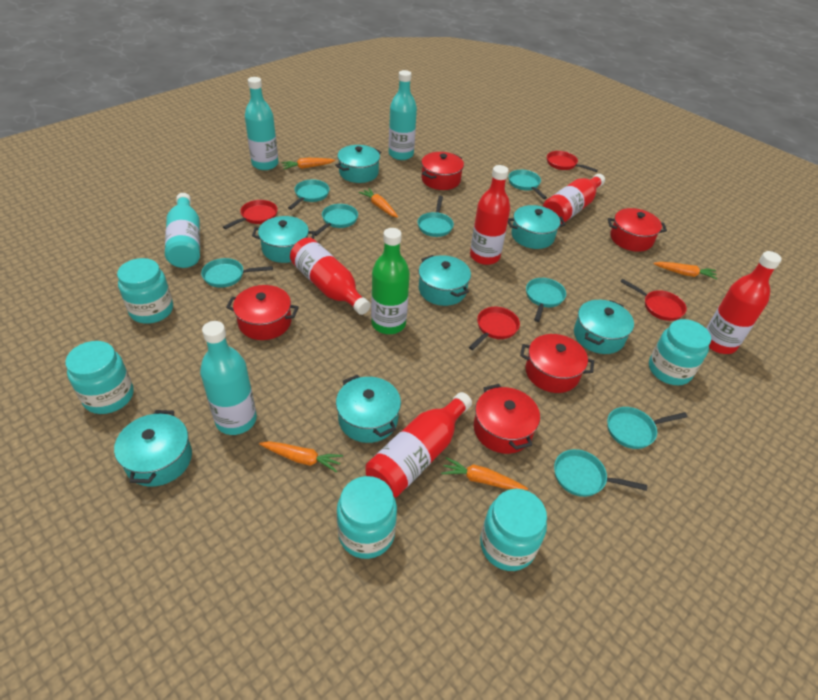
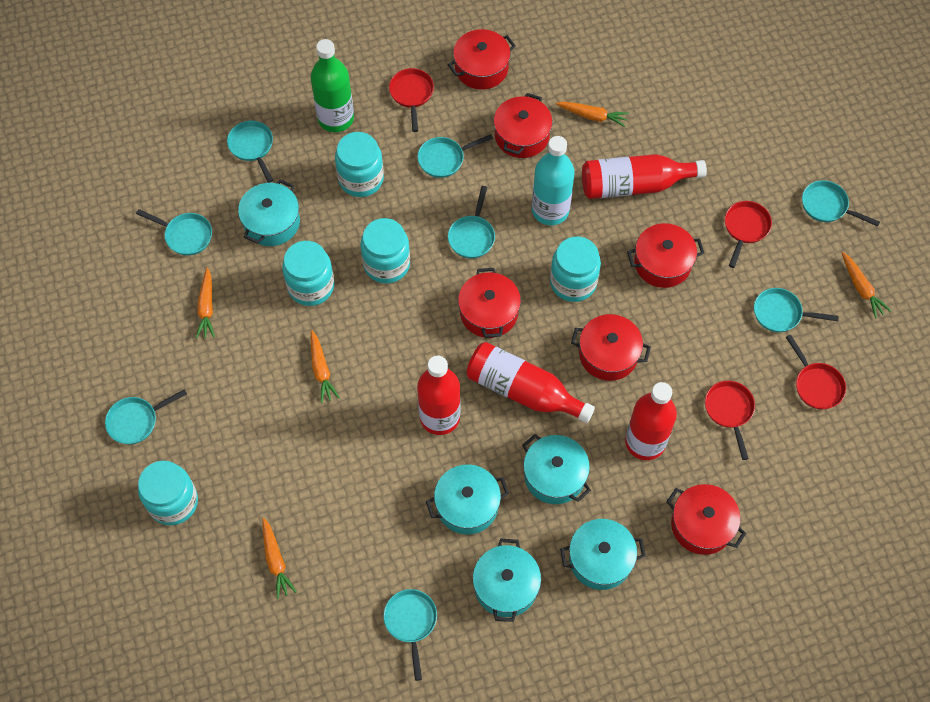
red bottle: 5 -> 4
red pot: 5 -> 6
turquoise bottle: 4 -> 1
turquoise pot: 7 -> 5

